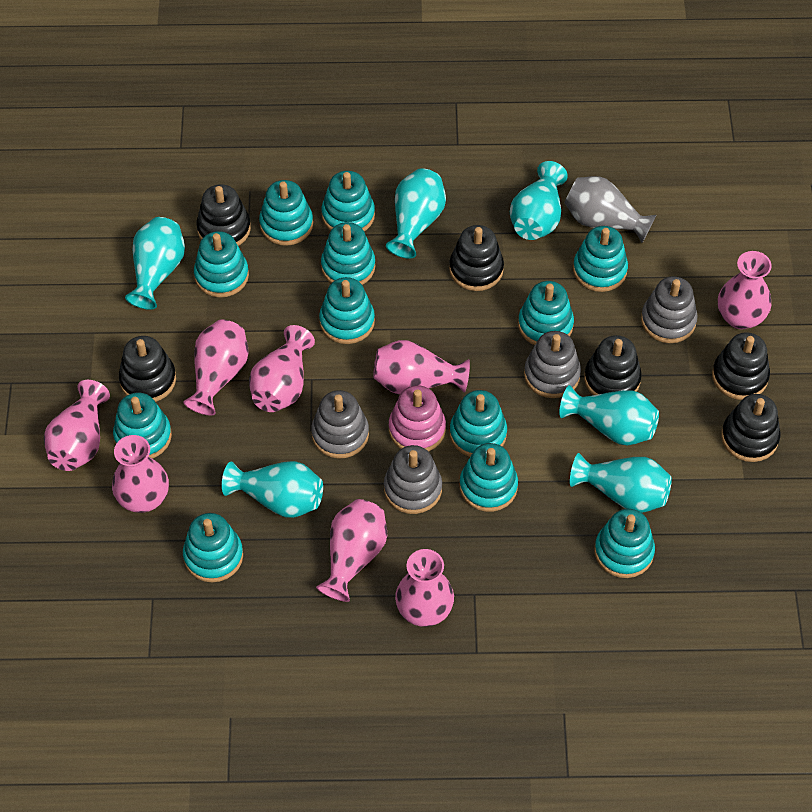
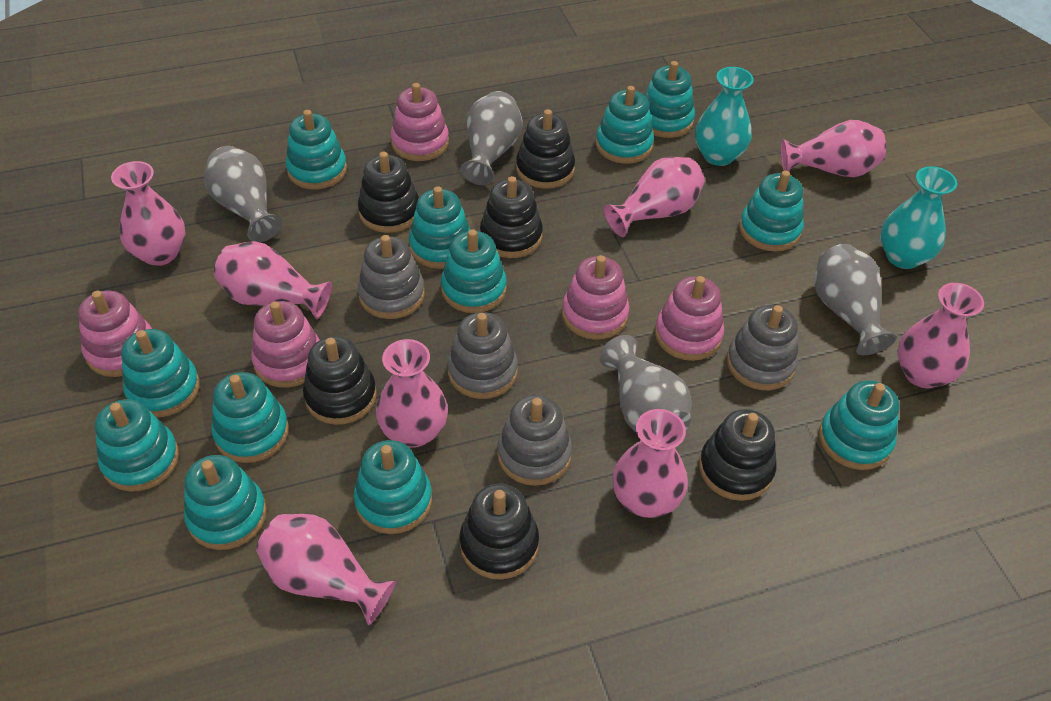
grey vase: 1 -> 4
pink stacking toy: 1 -> 5
turquoise vase: 6 -> 2

